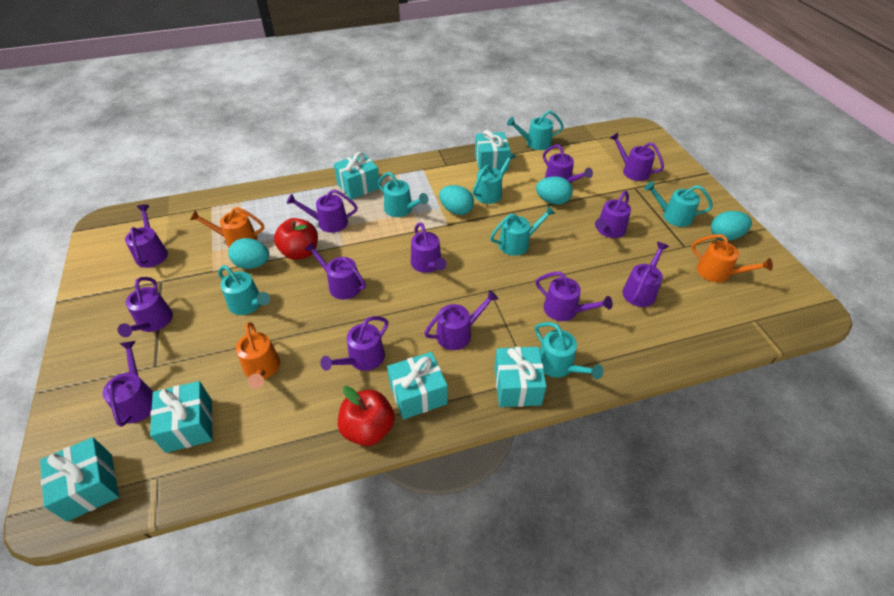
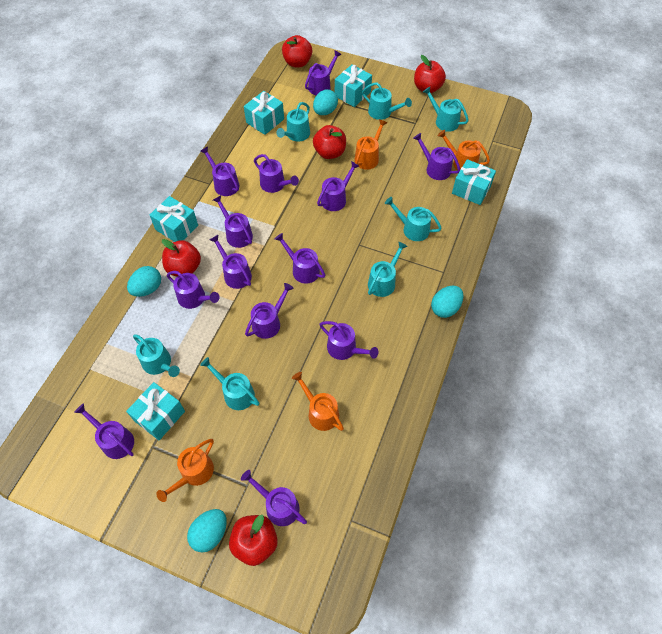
orange watering can: 3 -> 4
red apple: 2 -> 5
turquoise gift: 6 -> 5

